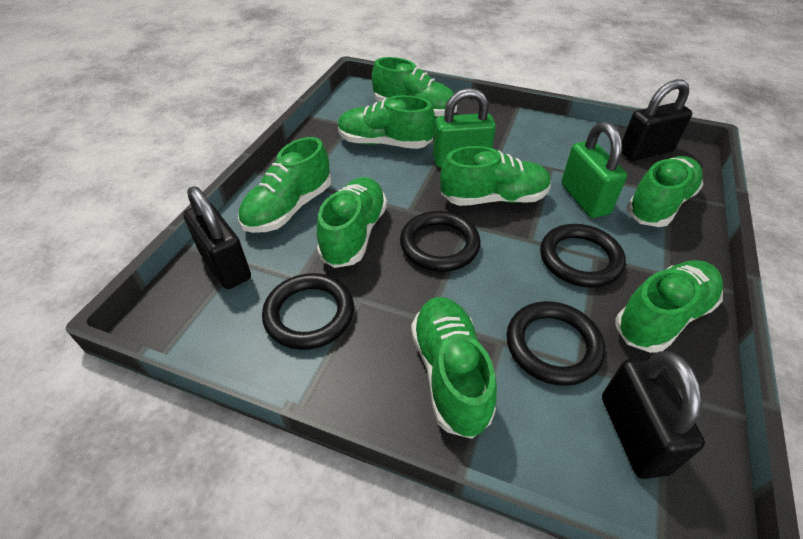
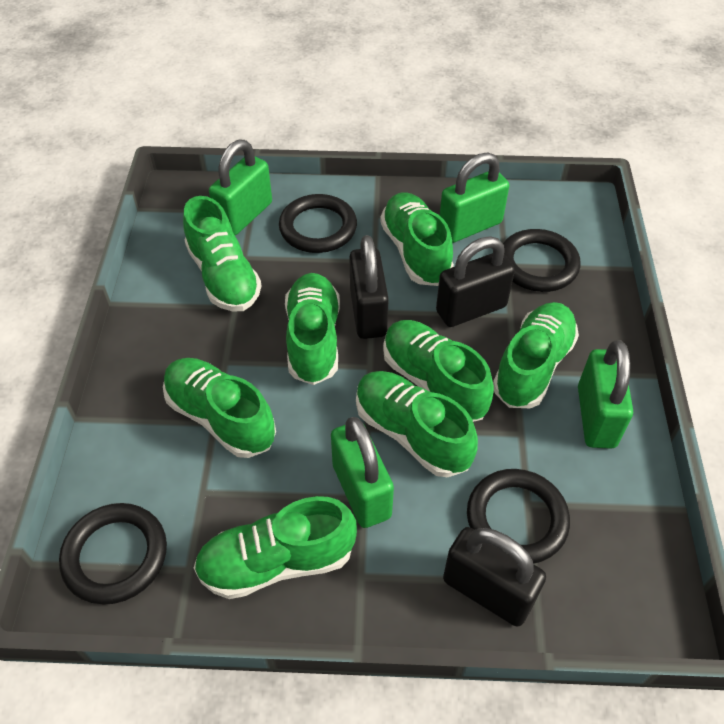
green padlock: 2 -> 4

